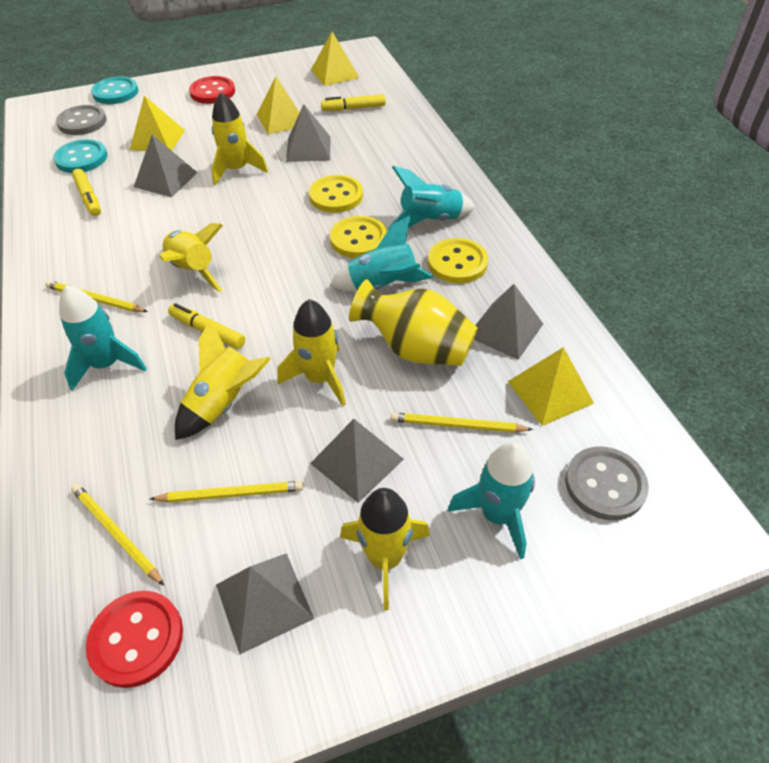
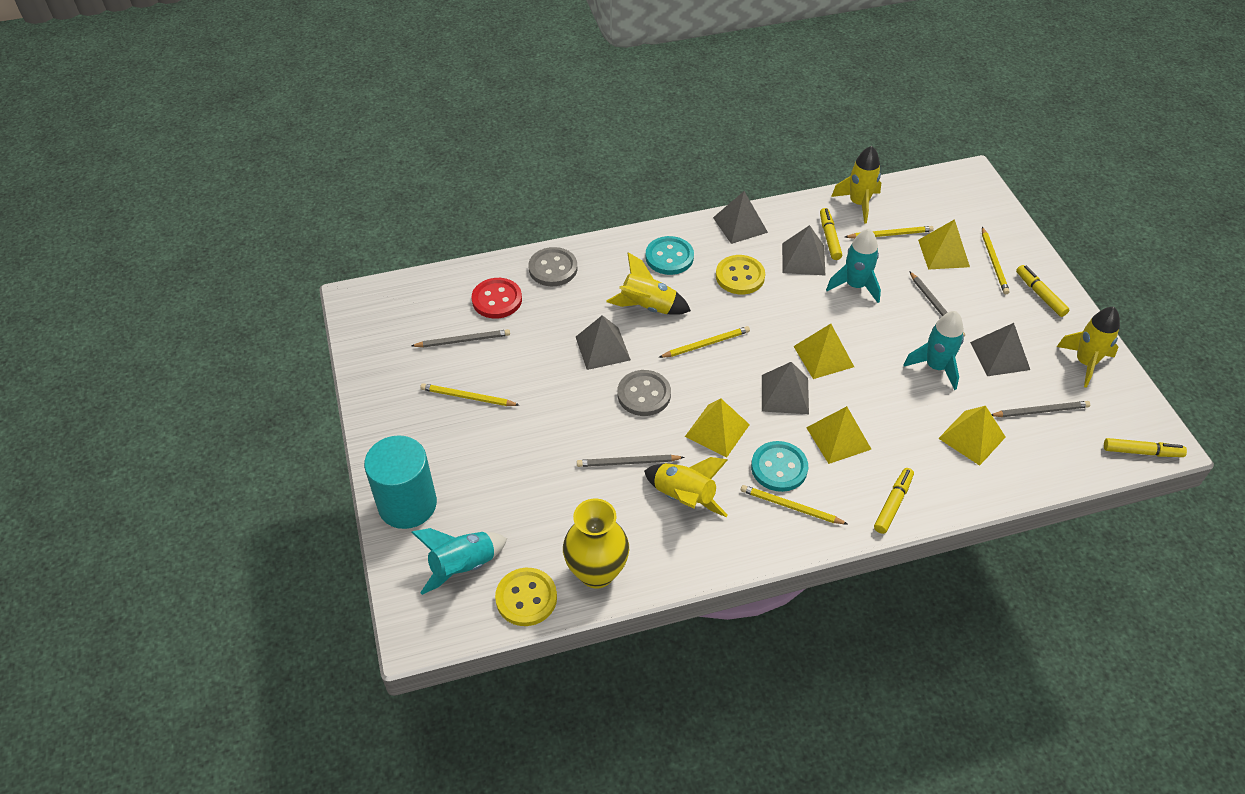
grey pencil: 0 -> 4
red button: 2 -> 1
turquoise cylinder: 0 -> 1
turquoise rocket: 4 -> 3
yellow button: 3 -> 2
yellow marker: 3 -> 4
yellow pencil: 4 -> 5
yellow pyramid: 4 -> 5
yellow rocket: 5 -> 4

